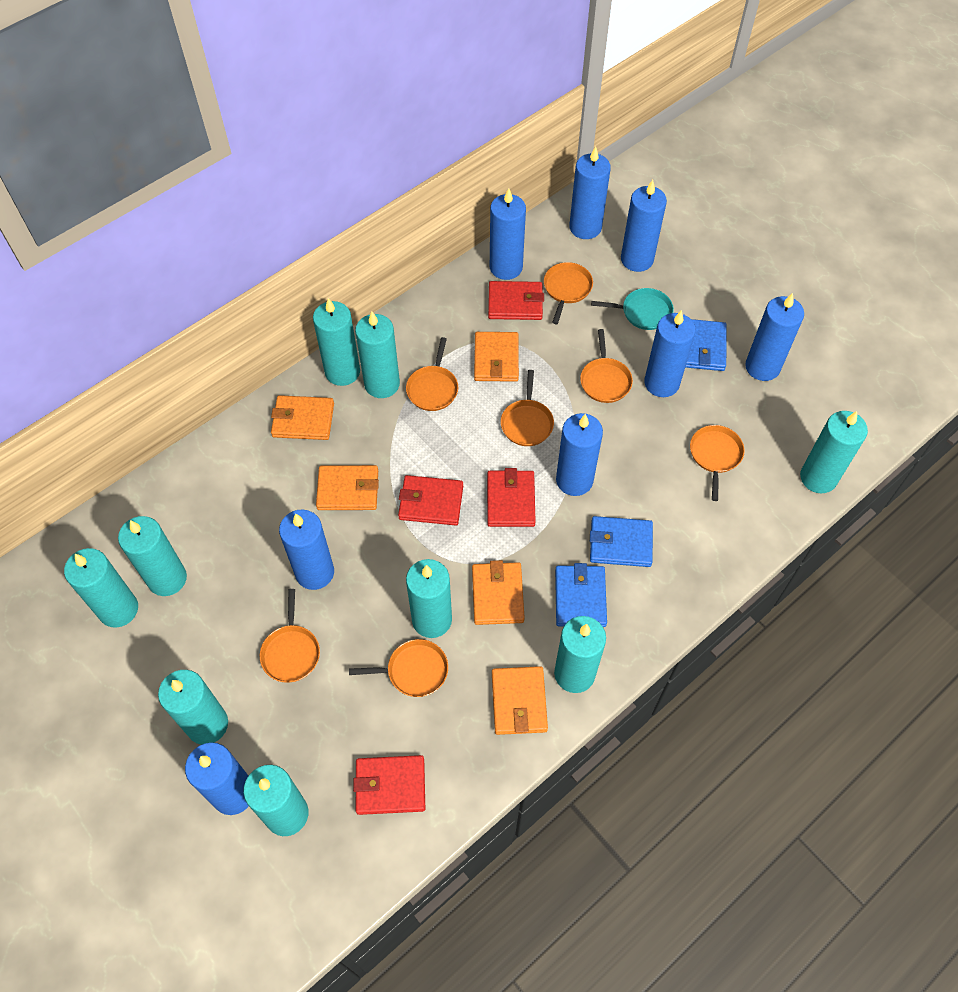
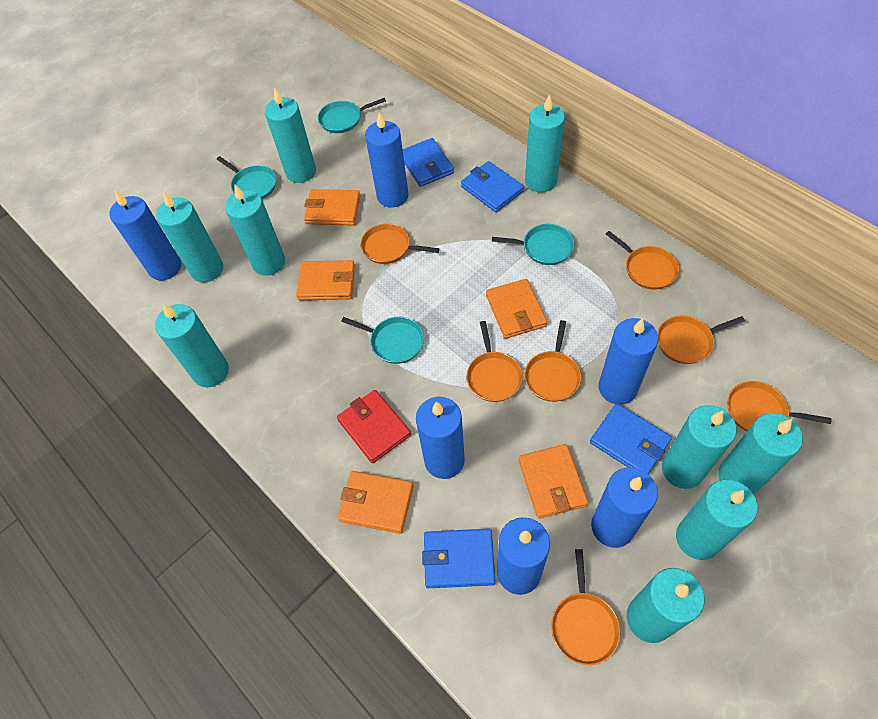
blue candle: 8 -> 6
blue wallet: 3 -> 4
red wallet: 4 -> 1
turquoise pan: 1 -> 4

